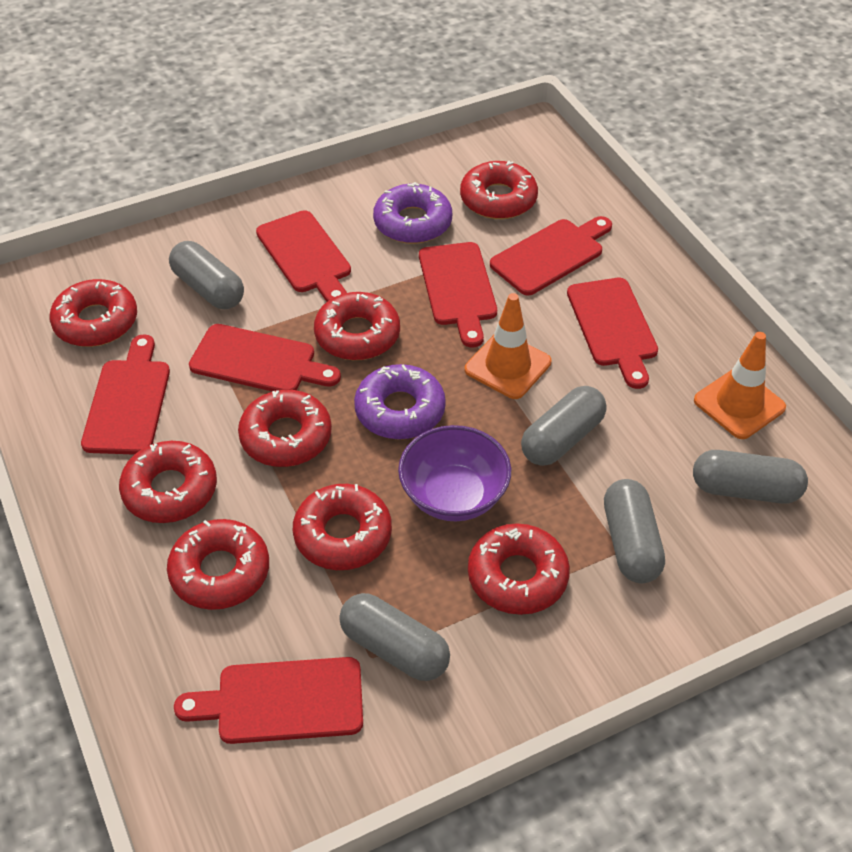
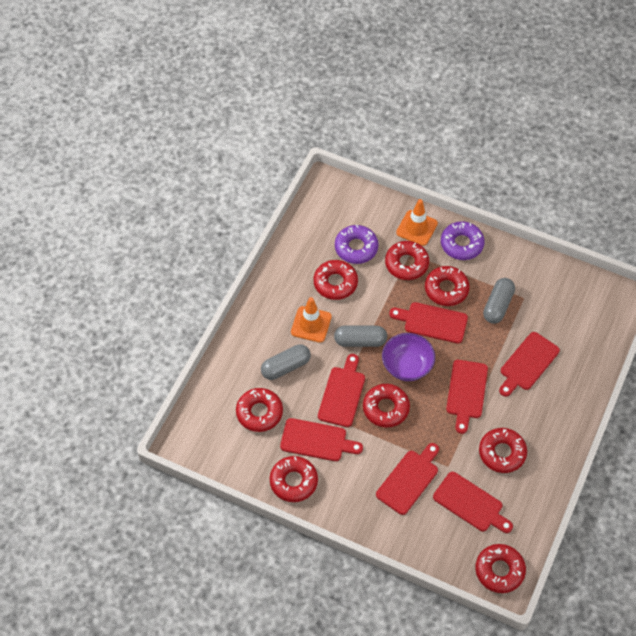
grey capsule: 5 -> 3

